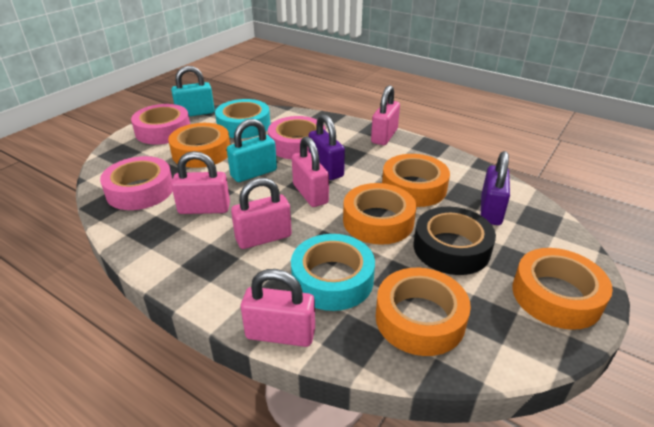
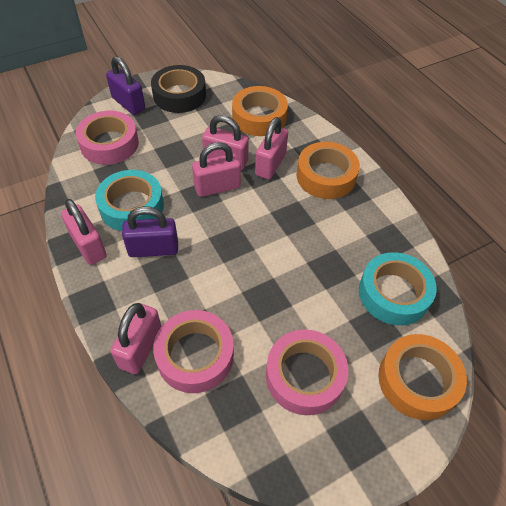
orange tape: 5 -> 3
turquoise padlock: 2 -> 0

